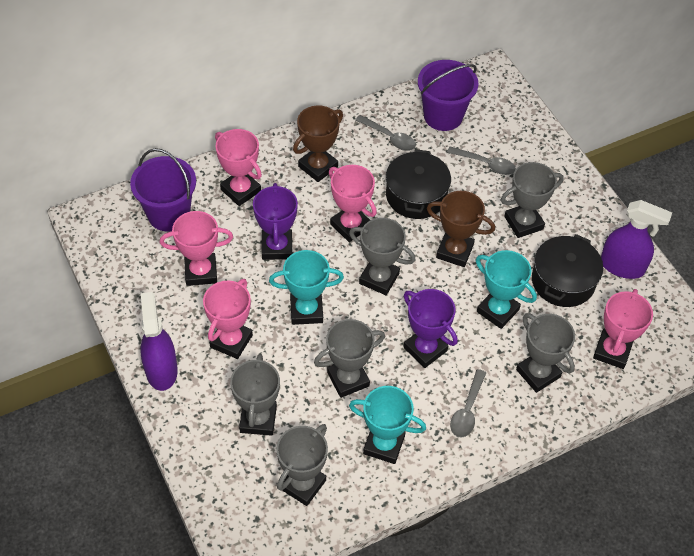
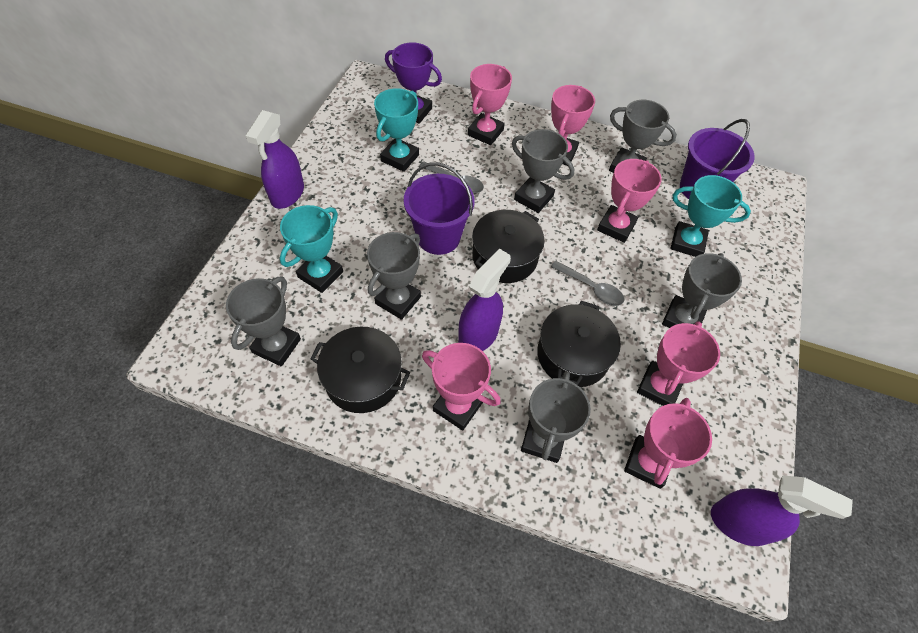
black pot: 2 -> 3
brown trophy: 2 -> 0
grey spoon: 3 -> 2
pink trophy: 5 -> 6
purple spray bottle: 2 -> 3
purple trophy: 2 -> 1

